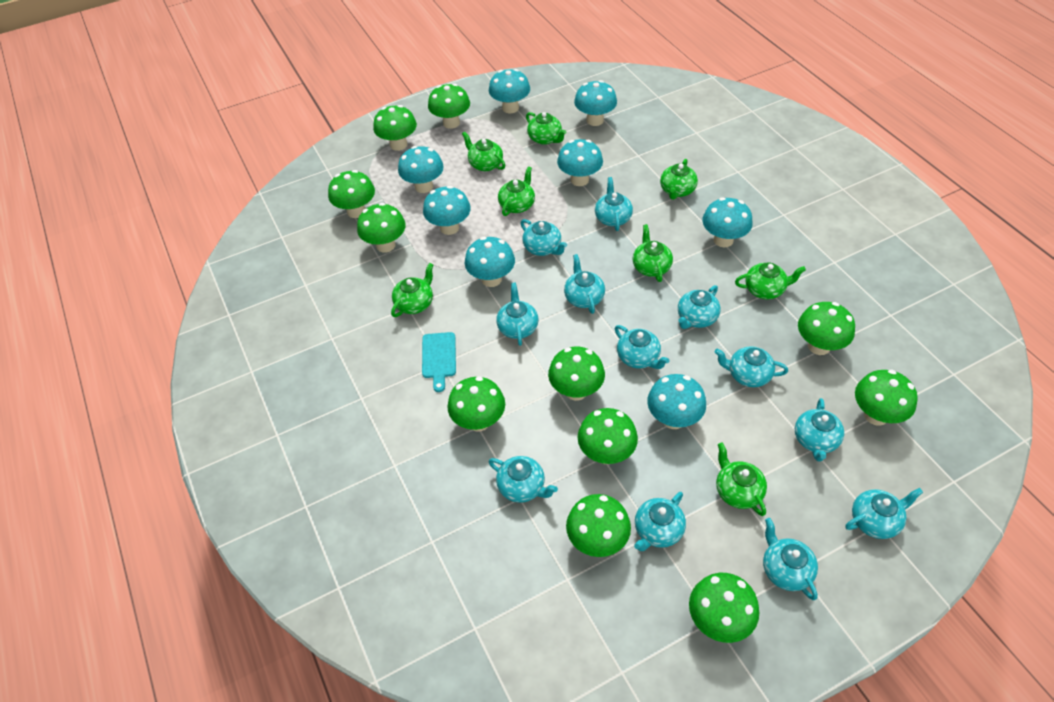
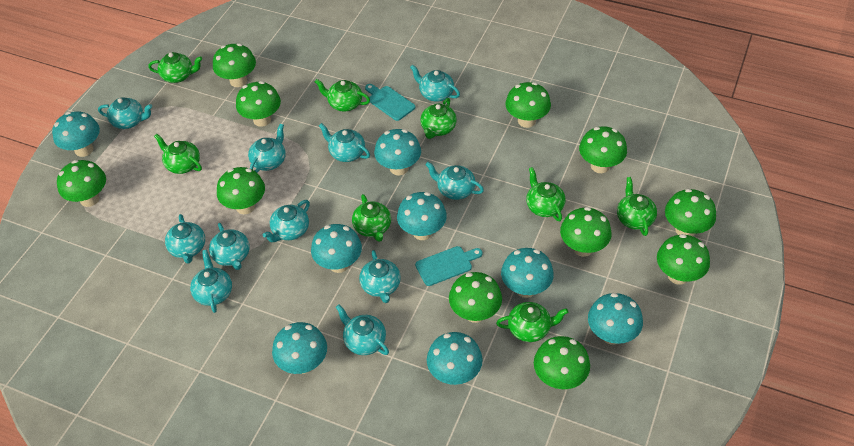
turquoise cutting board: 1 -> 2
turquoise teapot: 12 -> 11

